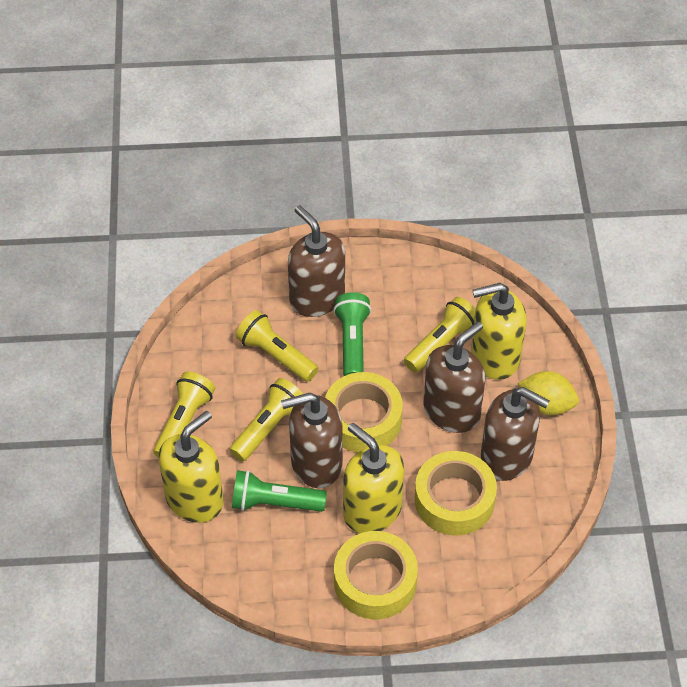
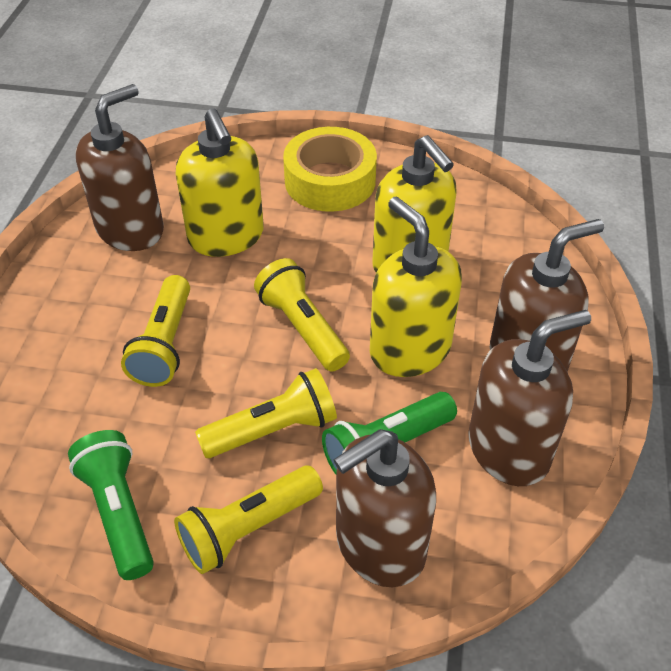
yellow lemon: 1 -> 0
yellow tape: 3 -> 1

